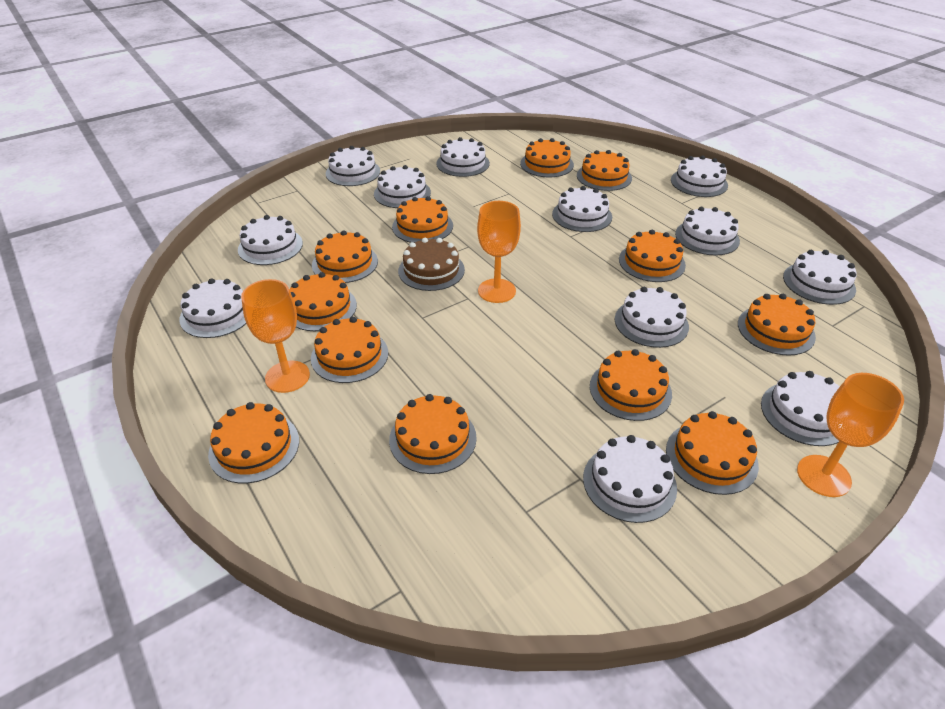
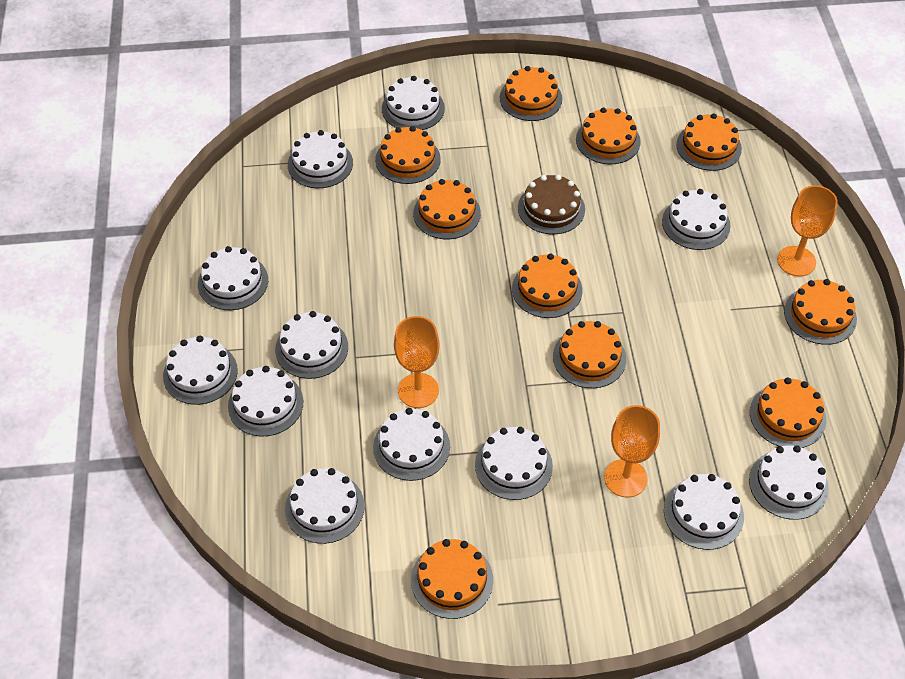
orange cake: 12 -> 10

